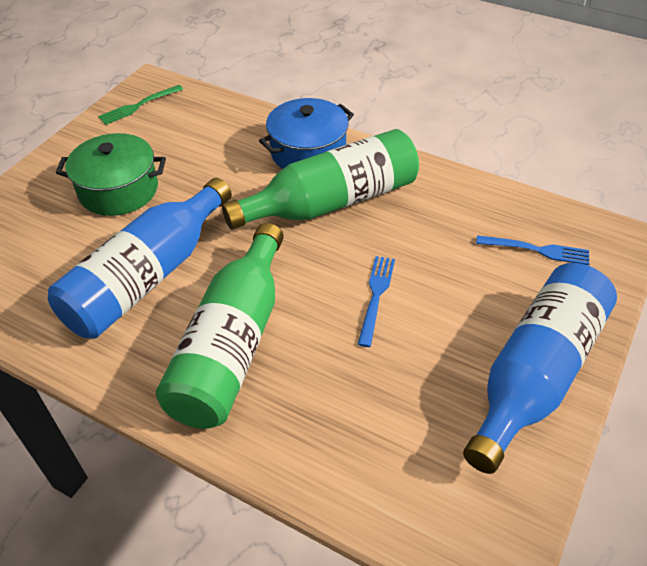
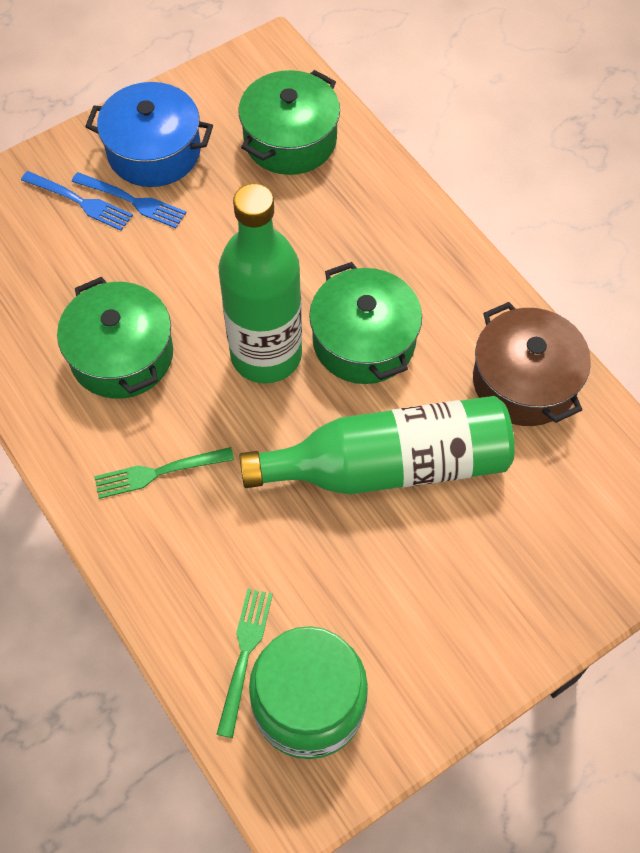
blue bottle: 2 -> 0
brown pot: 0 -> 1
green fork: 1 -> 2
green jar: 0 -> 1
green pot: 1 -> 3

